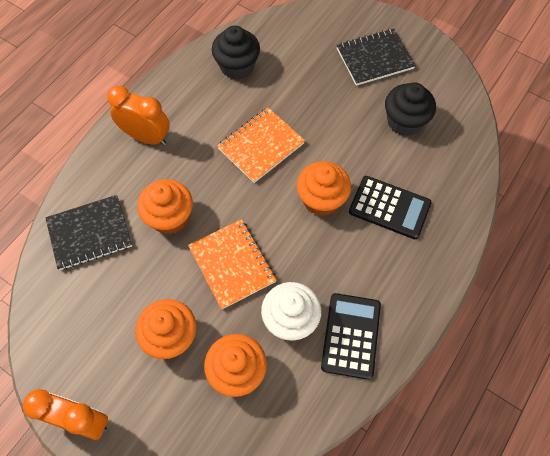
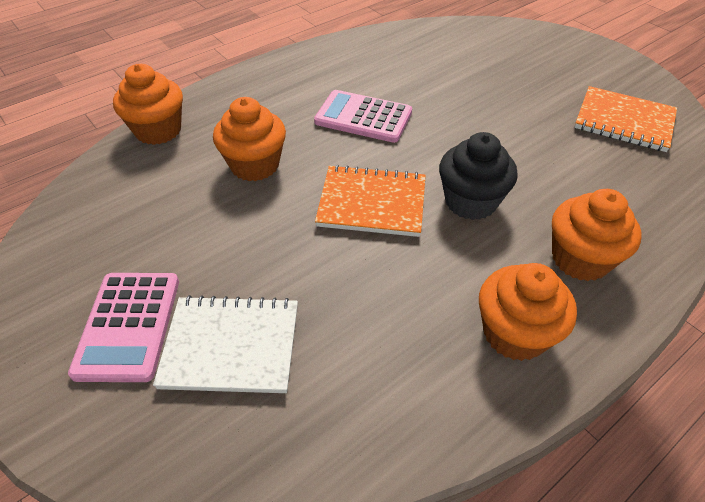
black calculator: 2 -> 0
black cupcake: 2 -> 1
black notebook: 2 -> 0
orange clock: 2 -> 0
pink calculator: 0 -> 2
white cupcake: 1 -> 0
white notebook: 0 -> 1

